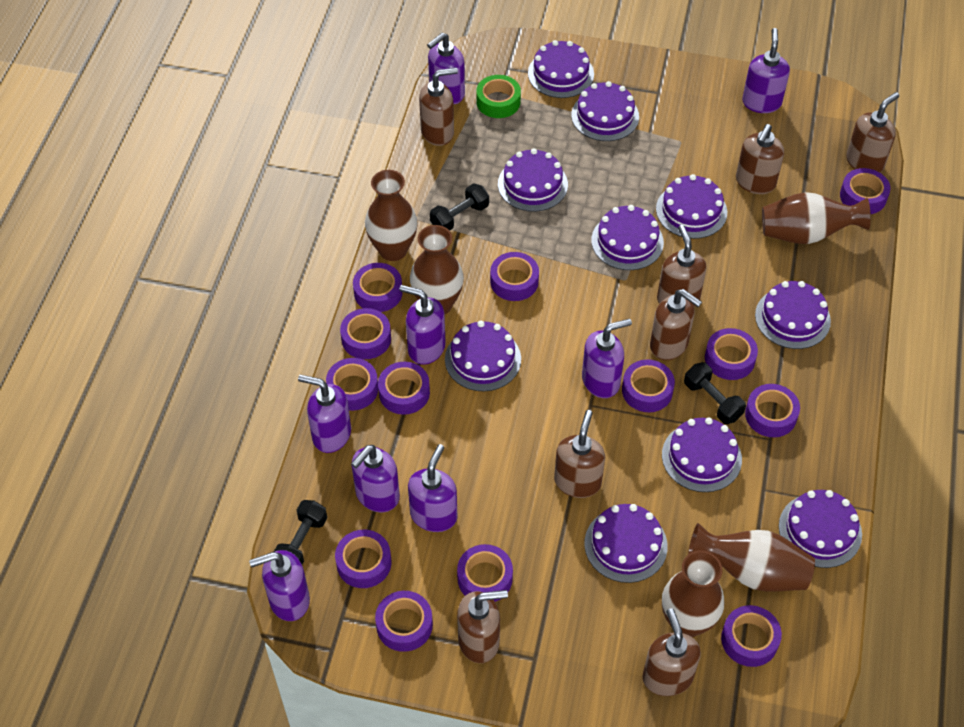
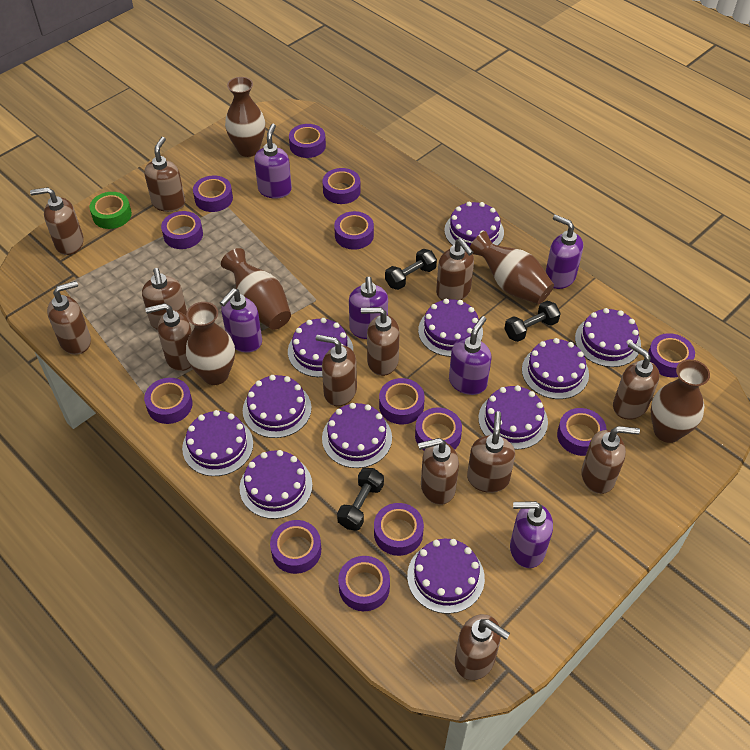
brown soap dispenser: 8 -> 13
purple cake: 10 -> 11
purple soap dispenser: 8 -> 6

